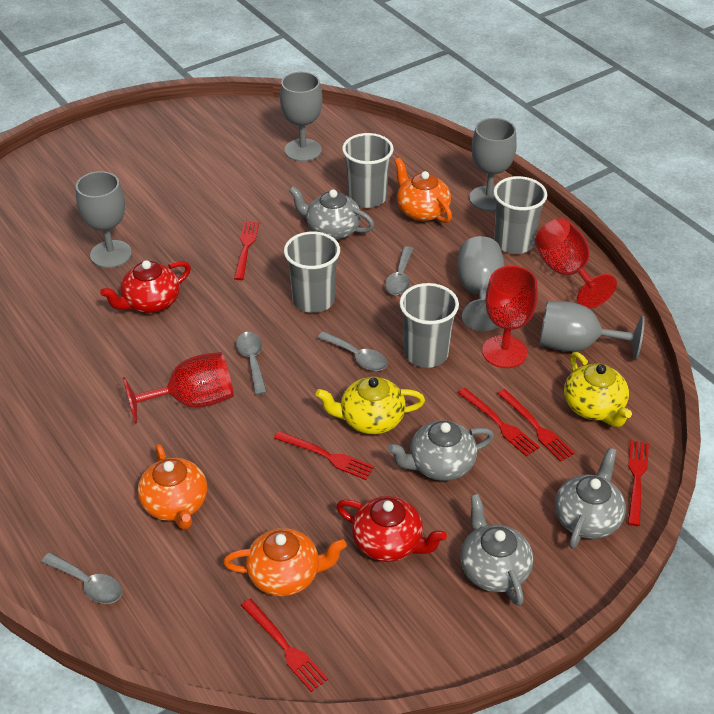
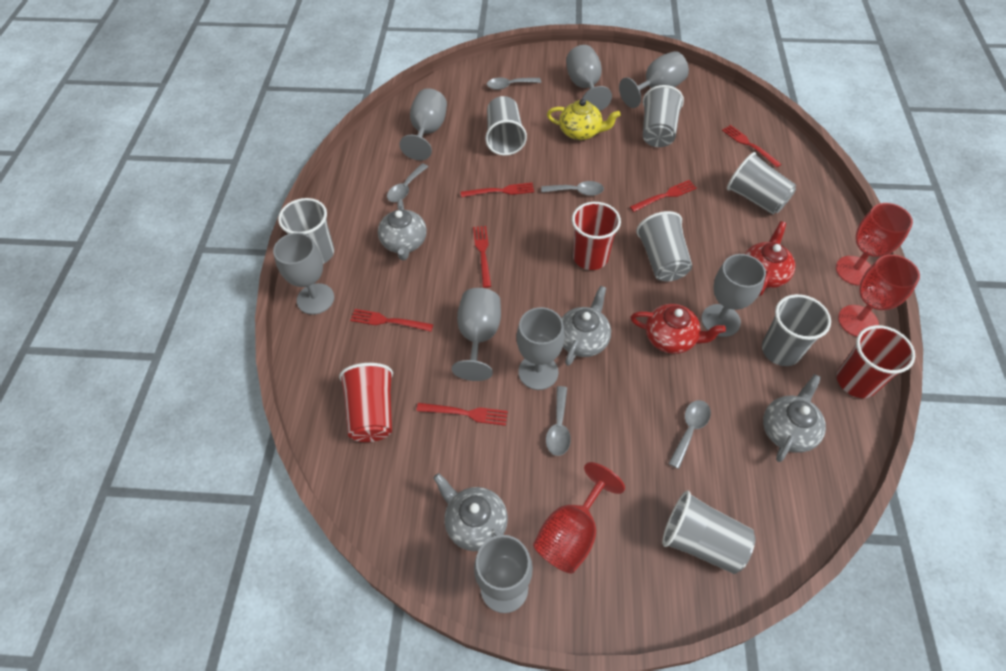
grey cup: 4 -> 7
grey goblet: 5 -> 8
grey spoon: 4 -> 5
orange teapot: 3 -> 0
red cup: 0 -> 3
yellow teapot: 2 -> 1

